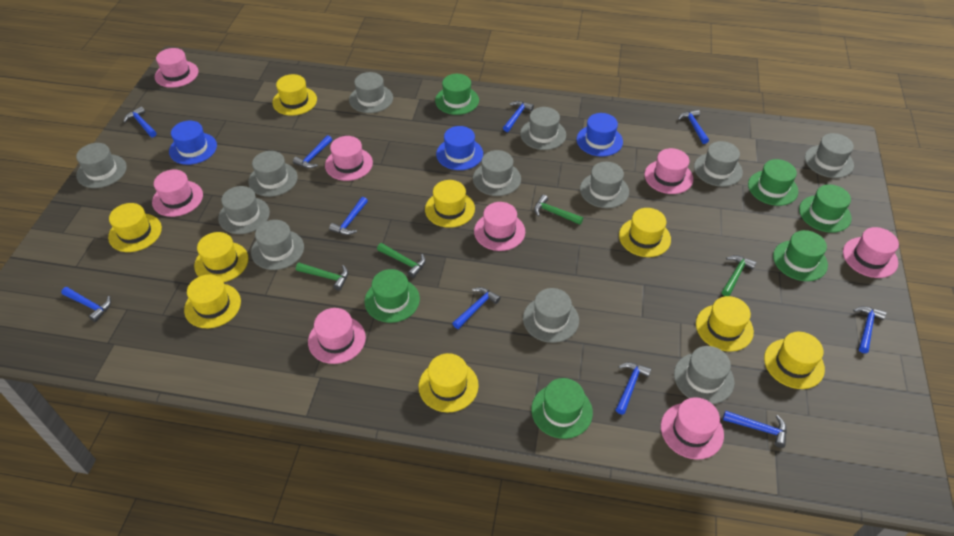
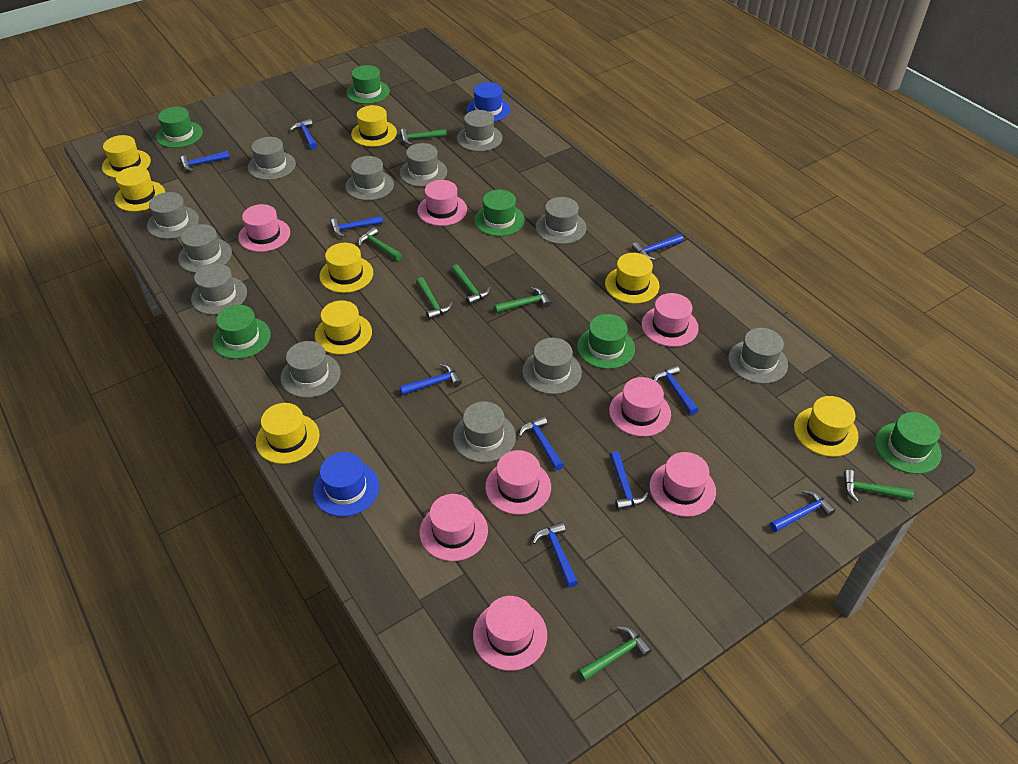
blue hat: 3 -> 2
green hammer: 4 -> 7
yellow hat: 9 -> 8

